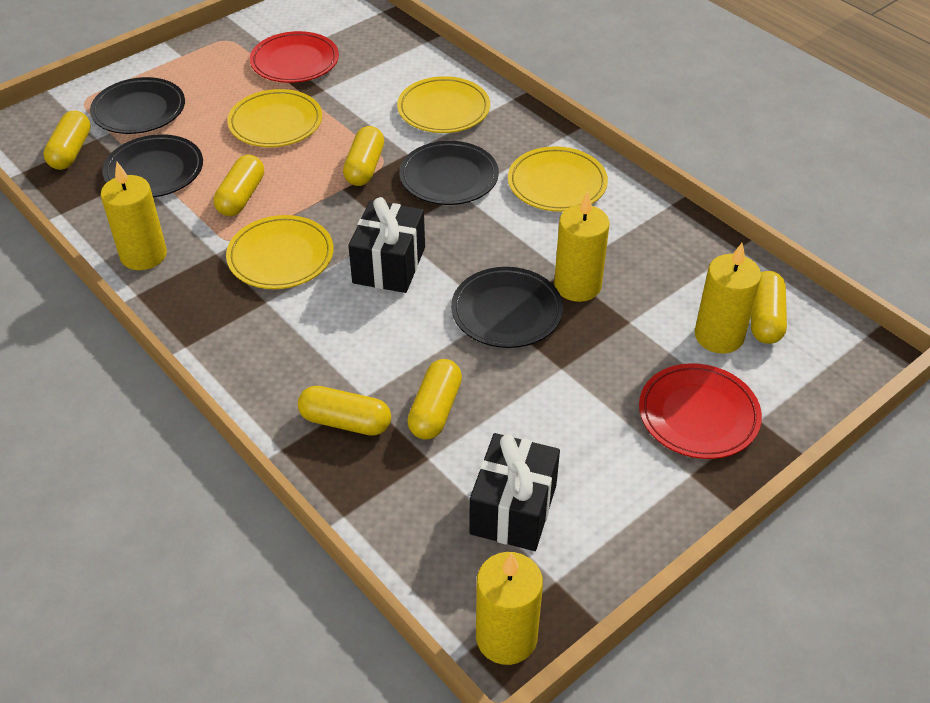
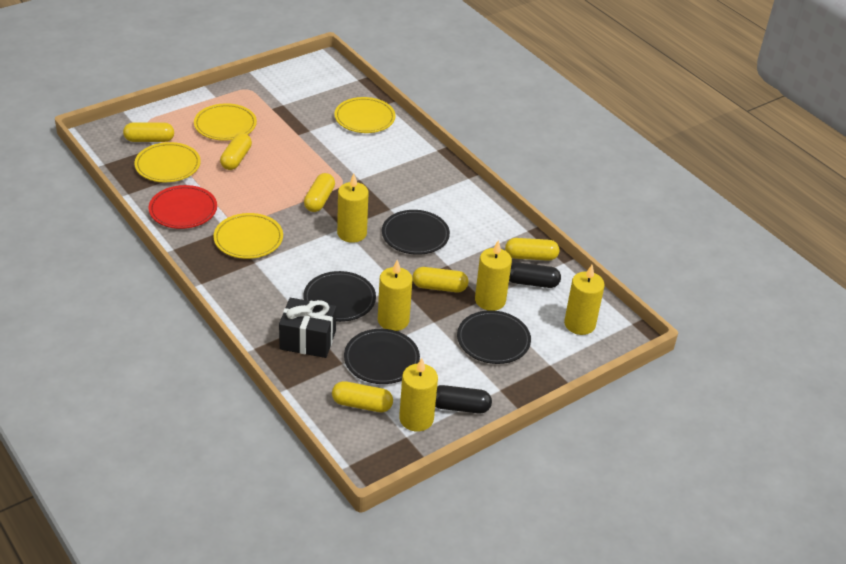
black capsule: 0 -> 2
black gift: 2 -> 1
red plate: 2 -> 1
yellow candle: 4 -> 5

